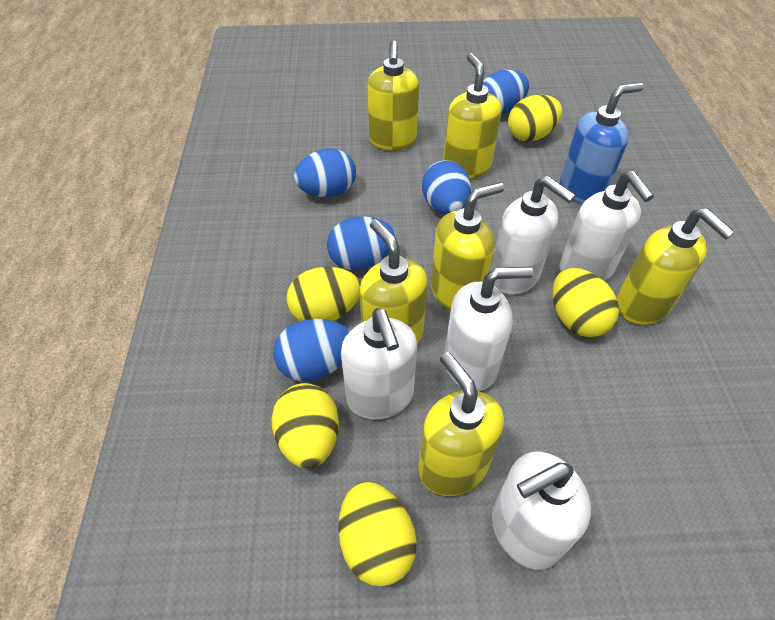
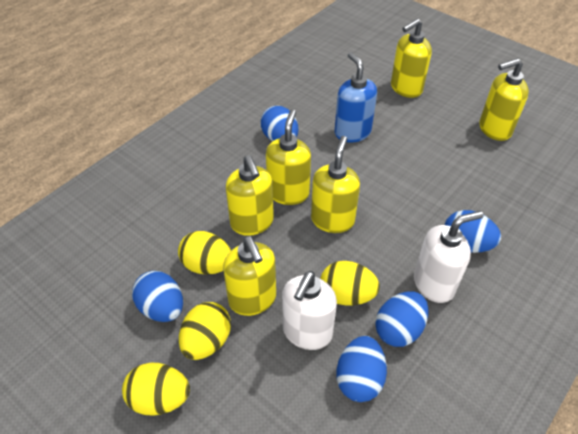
white soap dispenser: 5 -> 2
yellow egg: 5 -> 4

